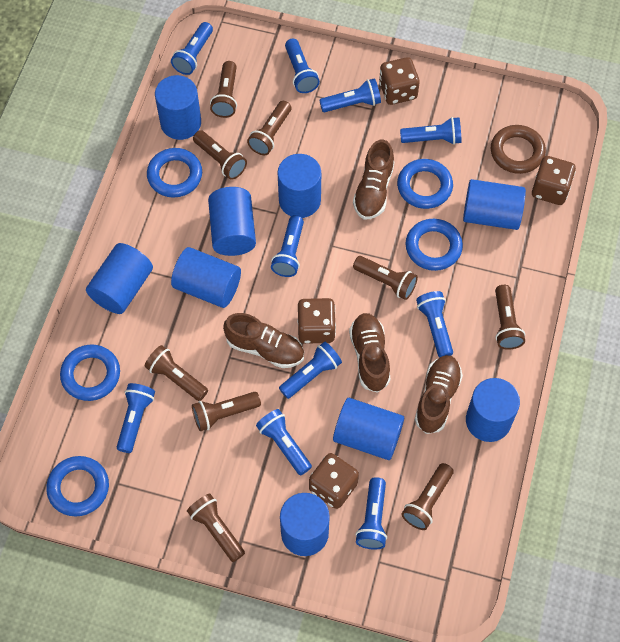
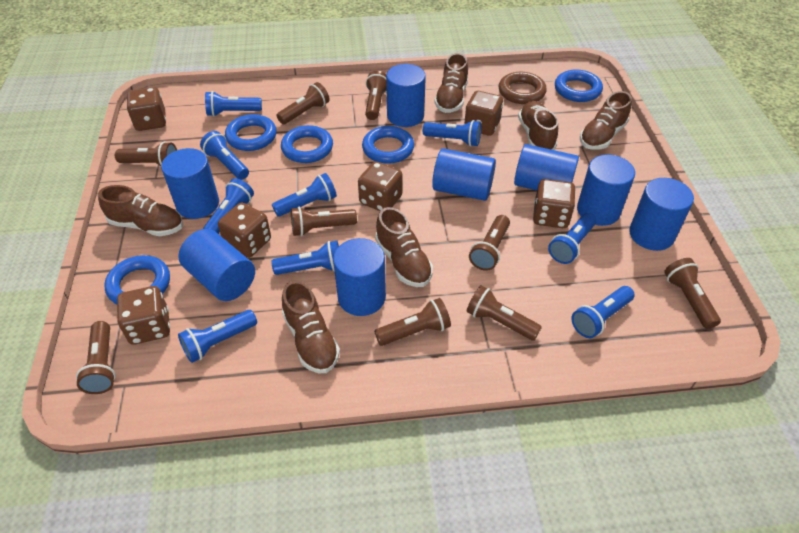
blue cylinder: 9 -> 8
blue flashlight: 10 -> 9
brown dice: 4 -> 6
brown shoe: 4 -> 6

